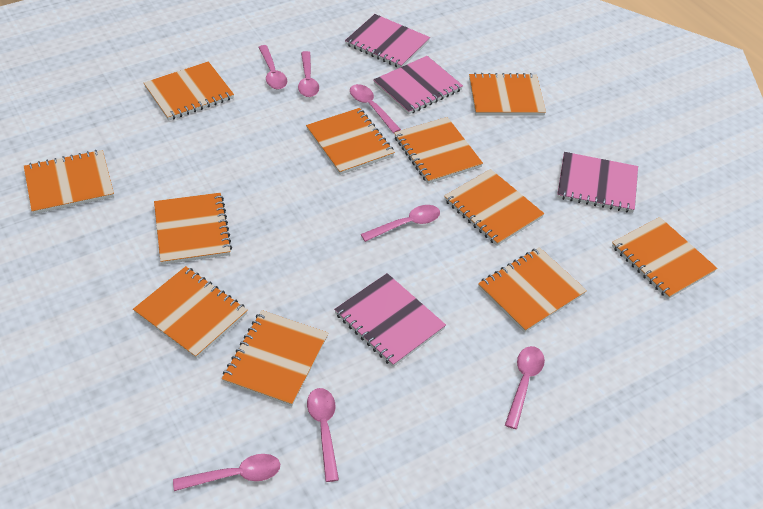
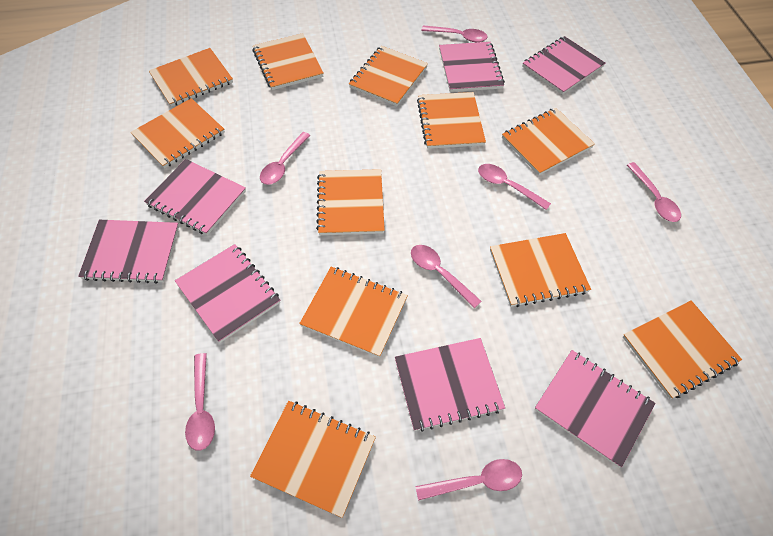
pink notebook: 4 -> 7

